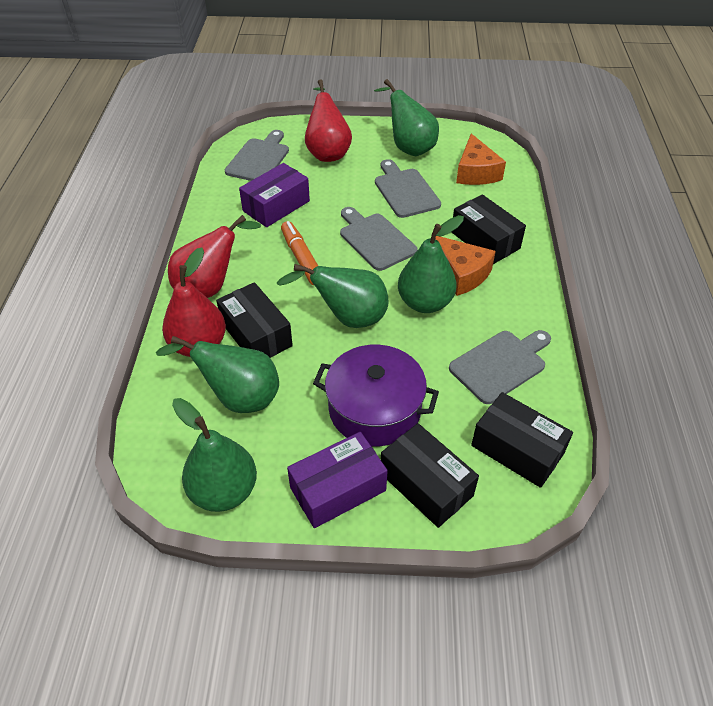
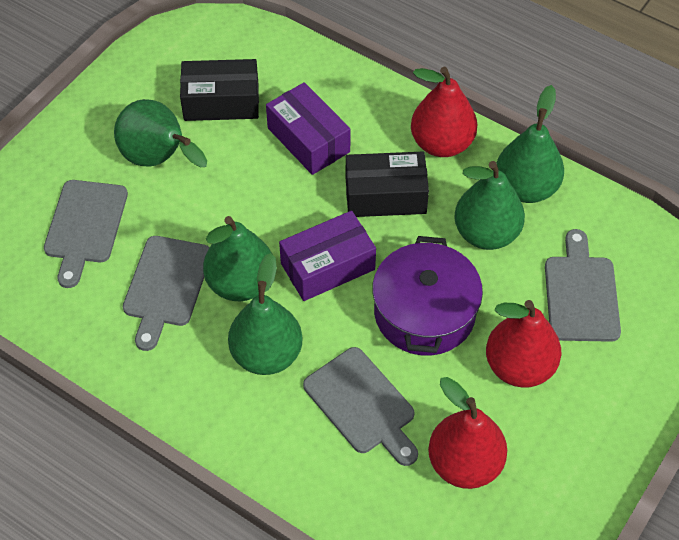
black box: 4 -> 2
orange cheese: 2 -> 0
orange marker: 1 -> 0

